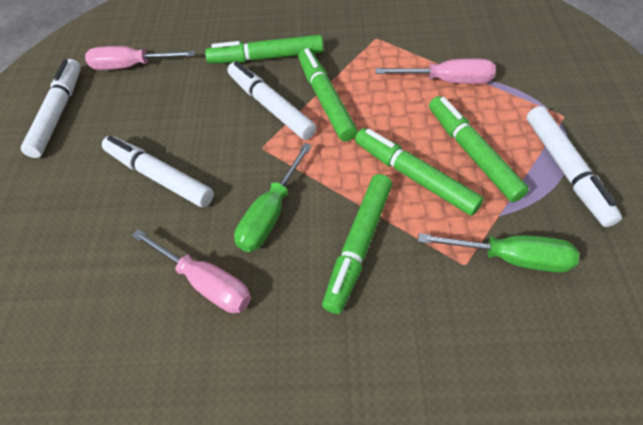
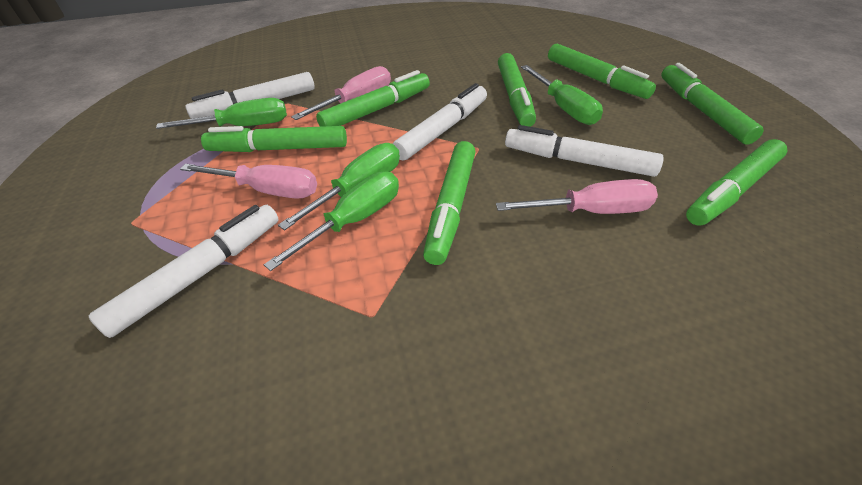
green marker: 5 -> 7
green screwdriver: 2 -> 4

